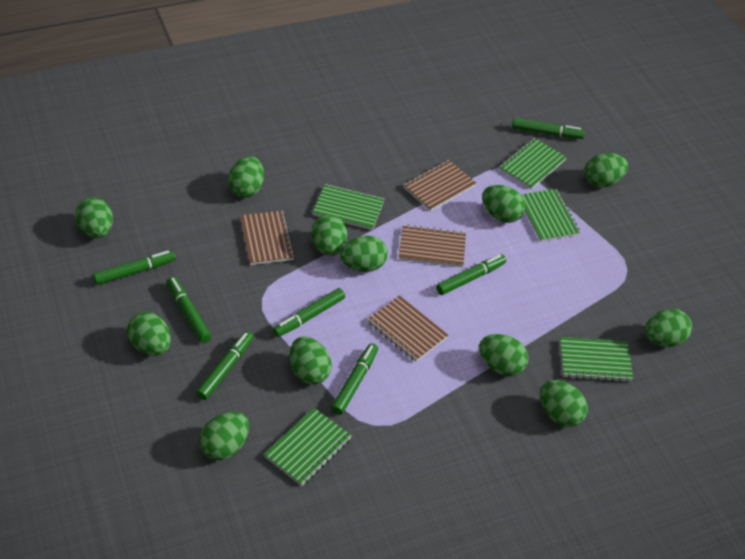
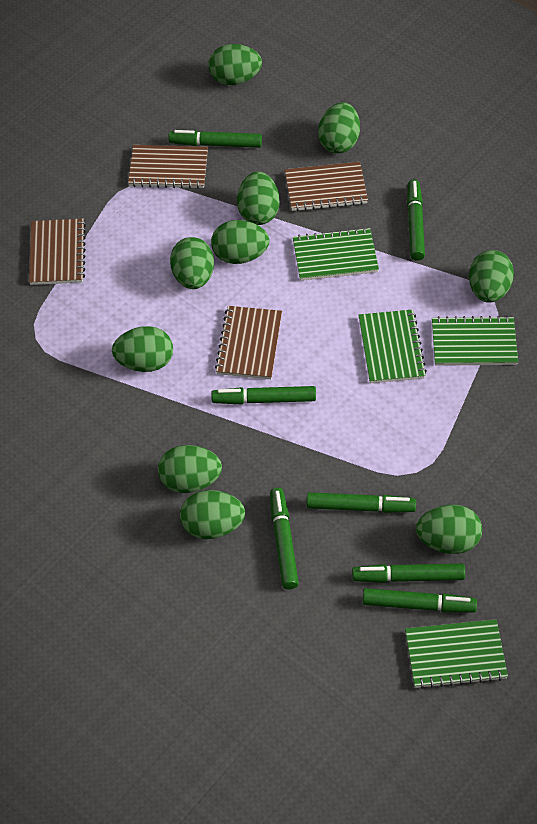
green egg: 12 -> 10
green notebook: 5 -> 4

